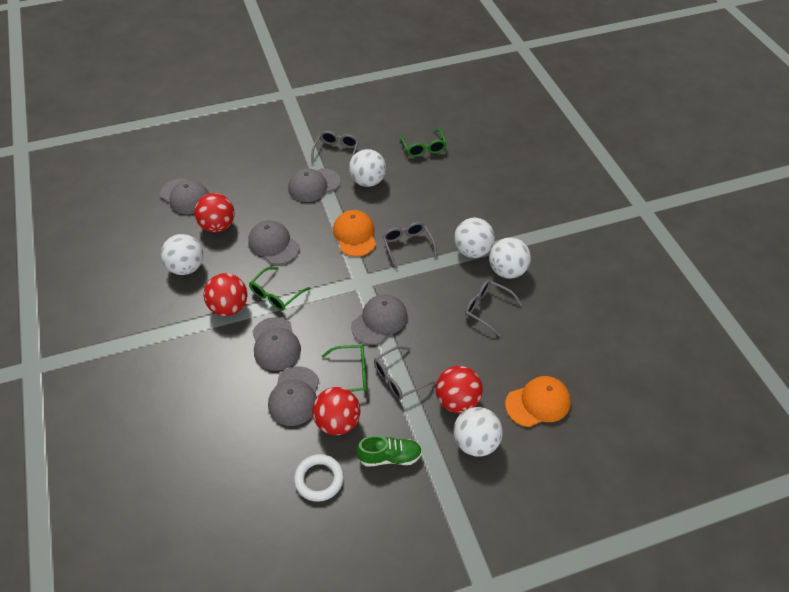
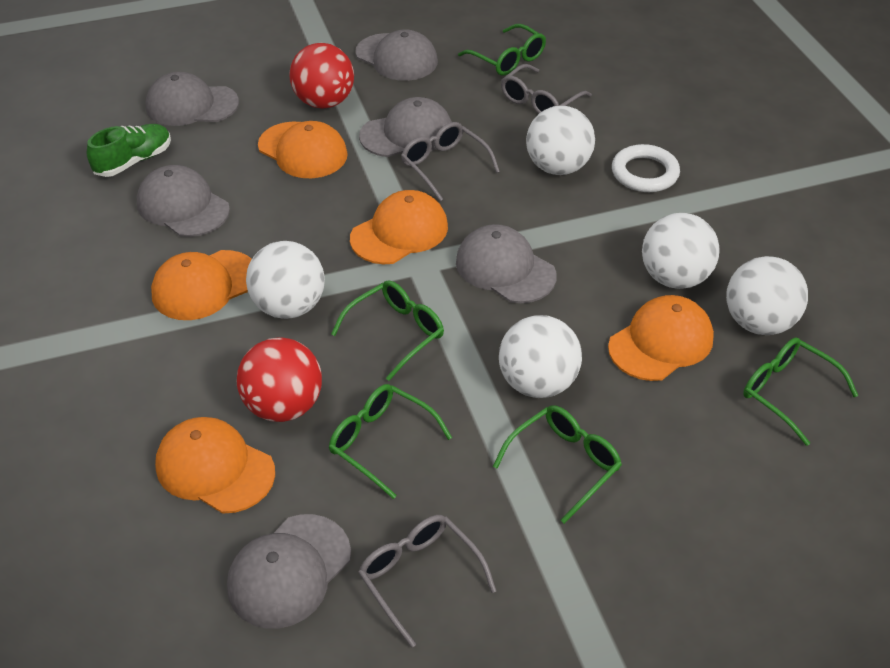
green glasses: 3 -> 5
grey glasses: 4 -> 3
orange cap: 2 -> 5
red ball: 4 -> 2

